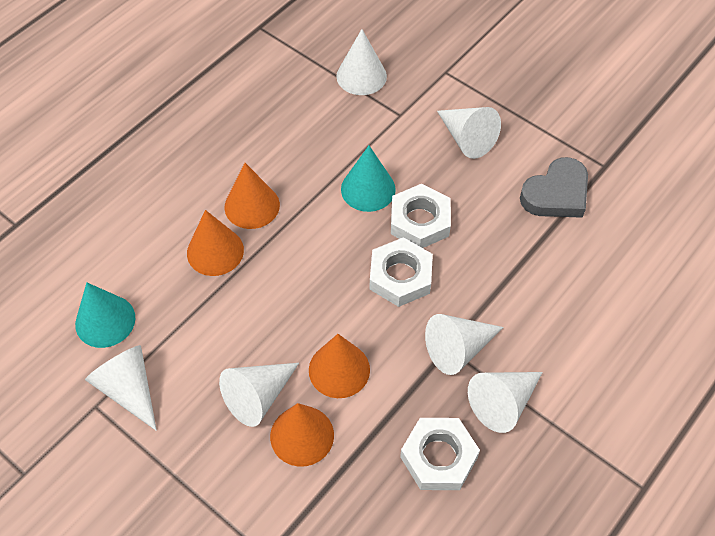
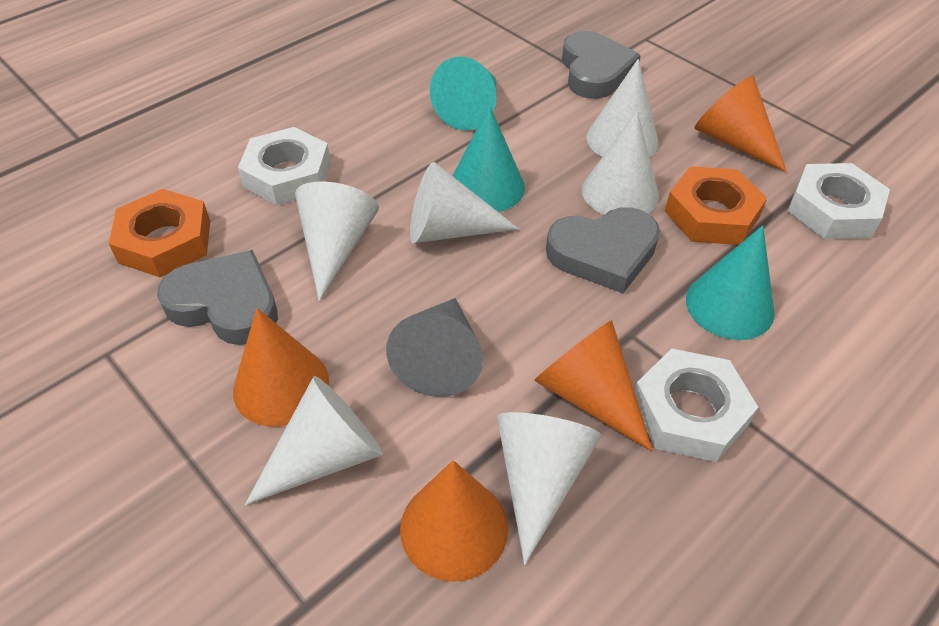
grey cone: 0 -> 1
grey heart: 1 -> 3
orange nut: 0 -> 2
turquoise cone: 2 -> 3

